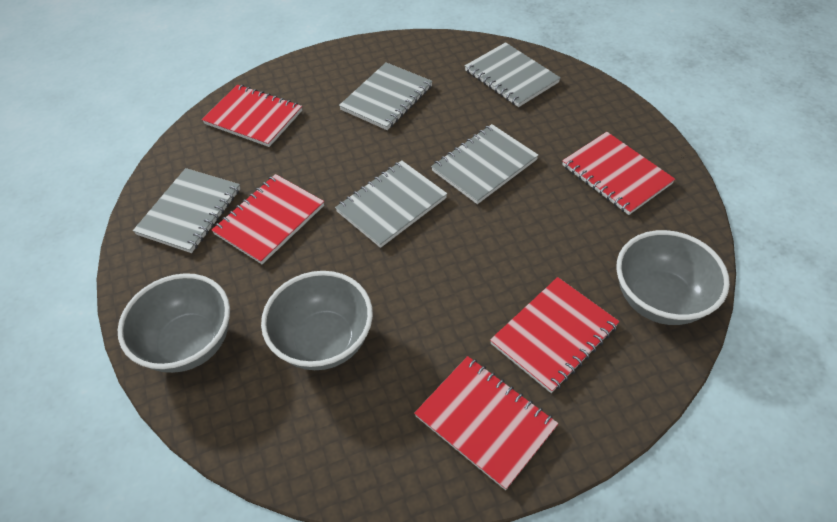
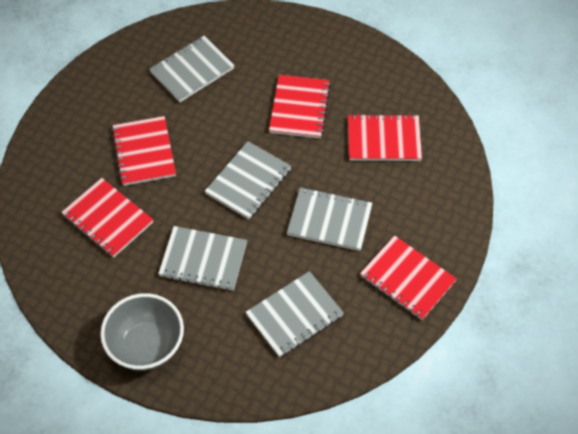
grey bowl: 3 -> 1

